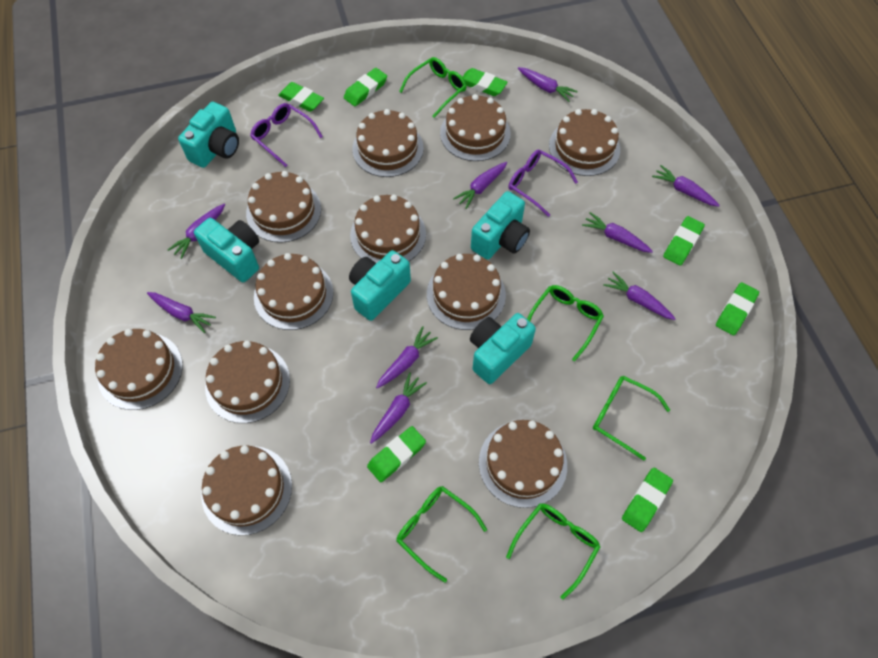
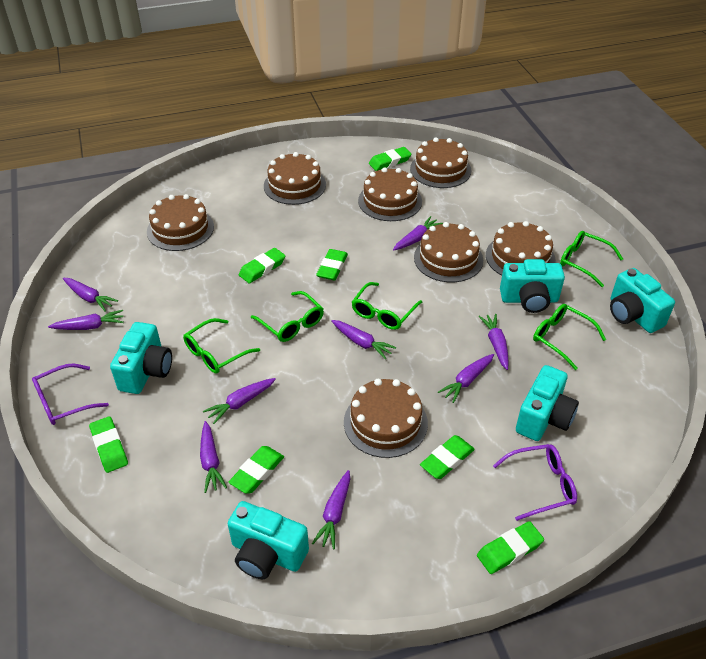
brown cake: 11 -> 7

